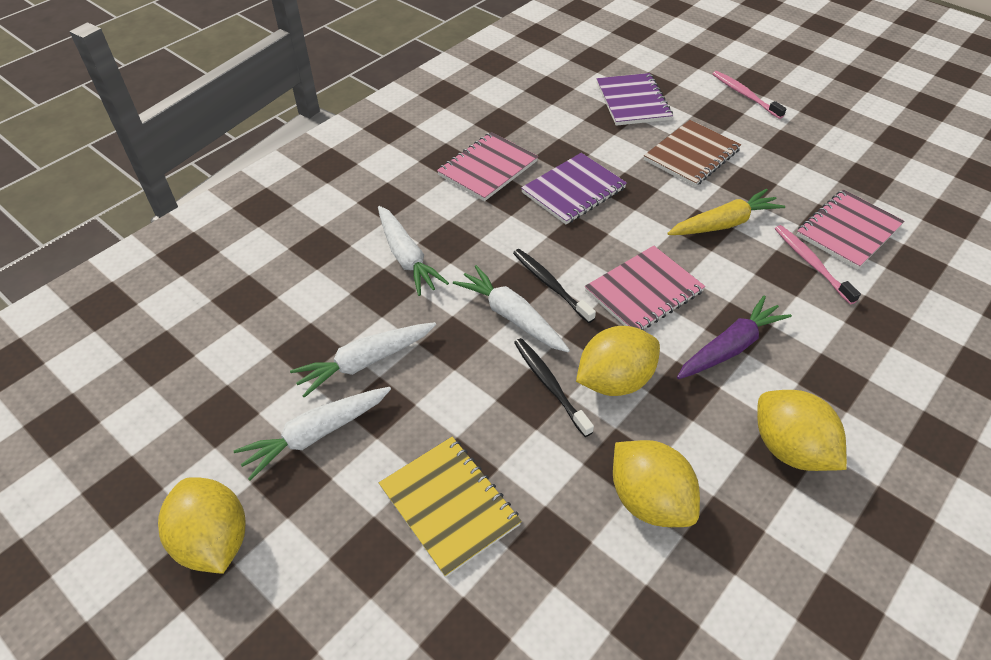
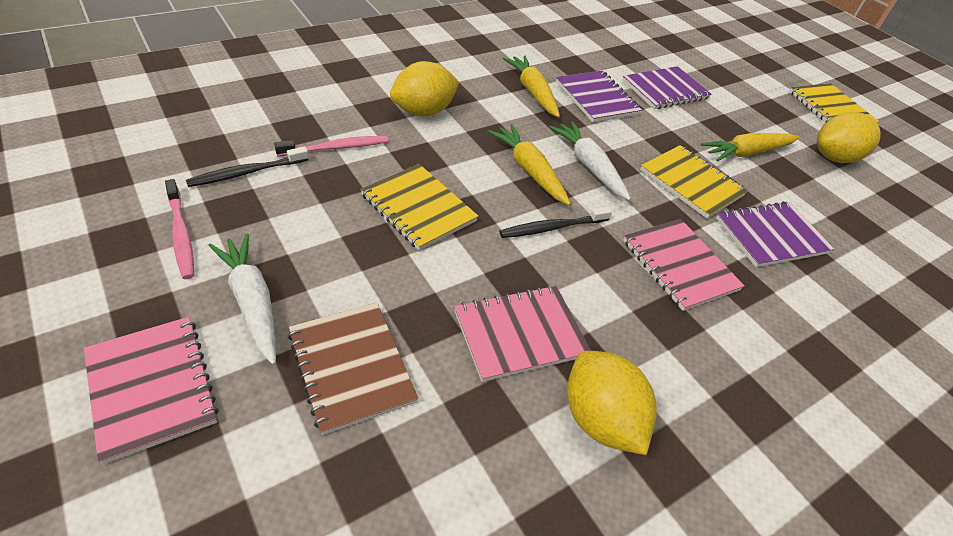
purple carrot: 1 -> 0
purple notebook: 2 -> 3
white carrot: 4 -> 2
yellow carrot: 1 -> 3
yellow lemon: 4 -> 3
yellow notebook: 1 -> 3

